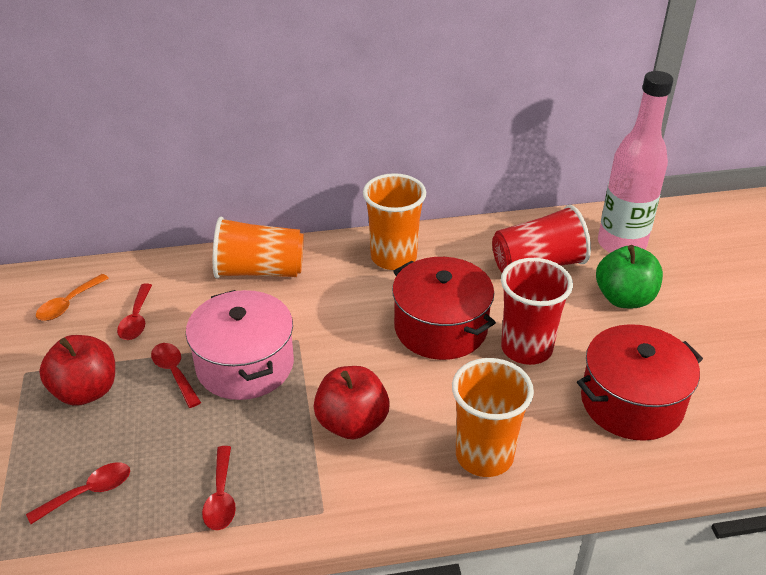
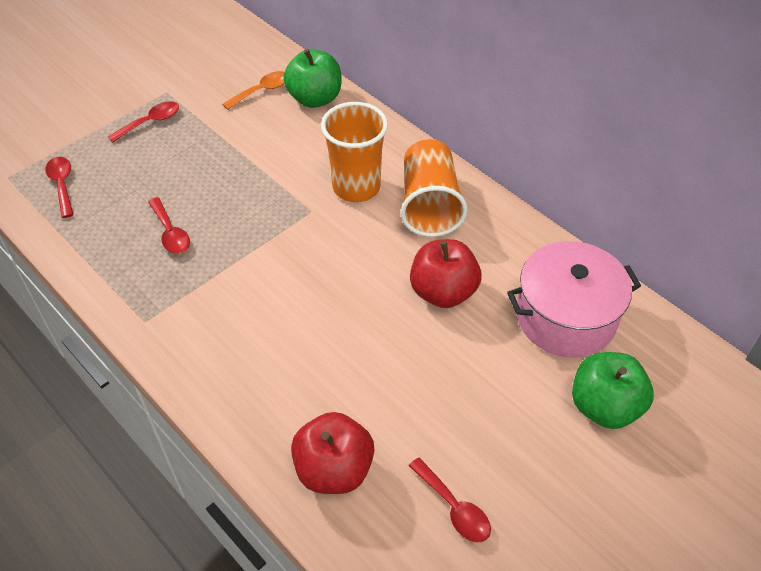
green apple: 1 -> 2
orange cup: 3 -> 2
pink bottle: 1 -> 0
red cup: 2 -> 0
red pot: 2 -> 0

